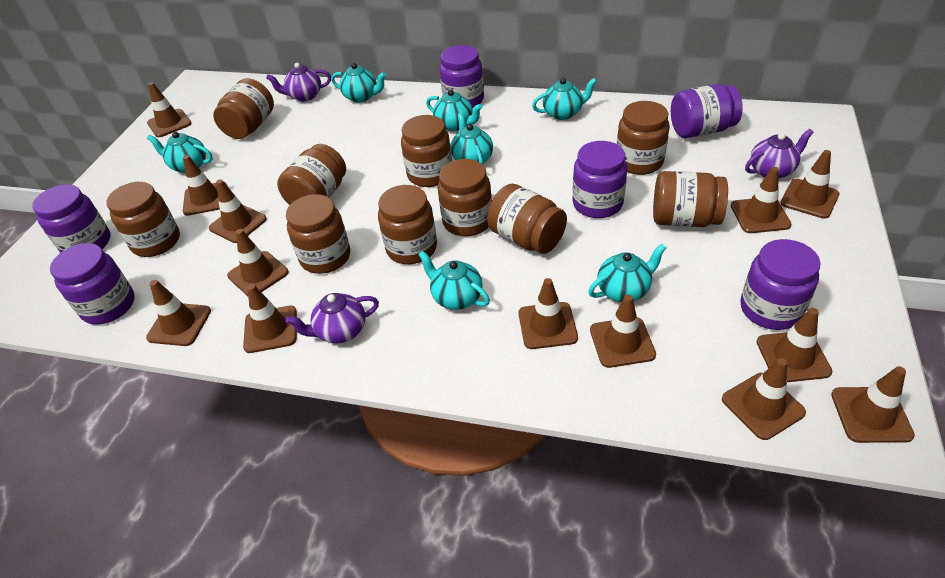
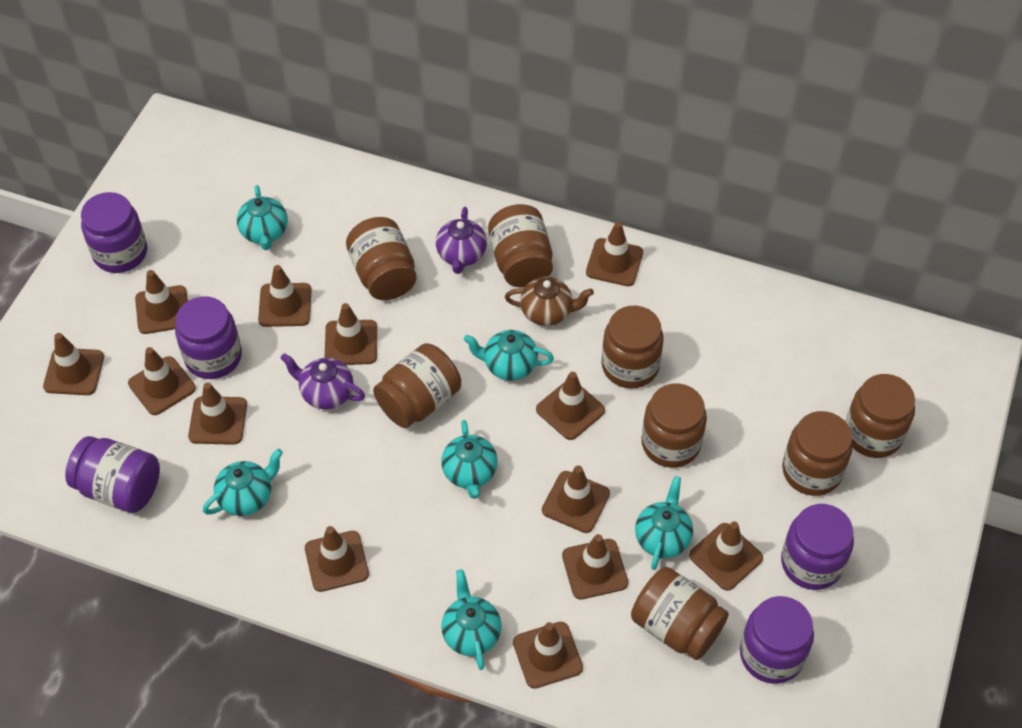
brown jar: 10 -> 8
brown teapot: 0 -> 1
purple jar: 6 -> 5
purple teapot: 3 -> 2
turquoise teapot: 7 -> 6

